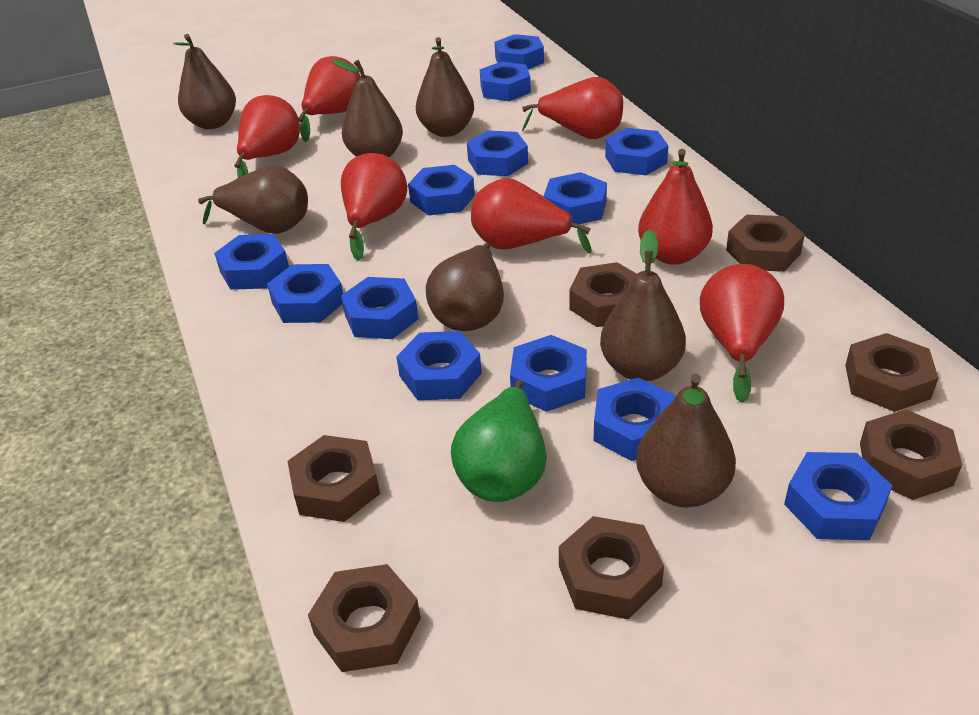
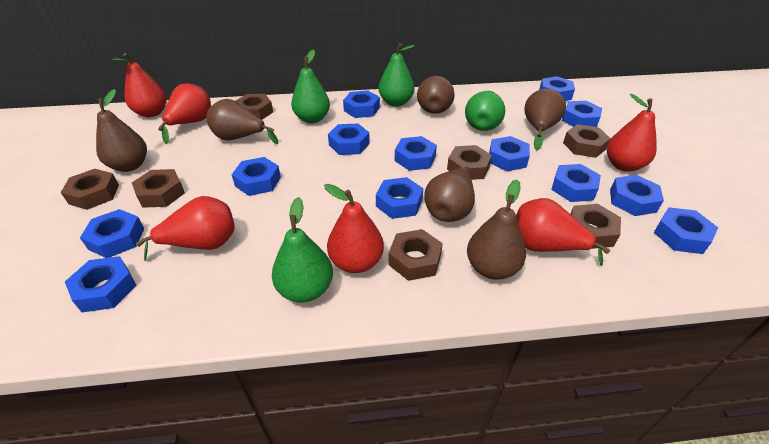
brown pear: 7 -> 6
green pear: 1 -> 4
red pear: 7 -> 6

